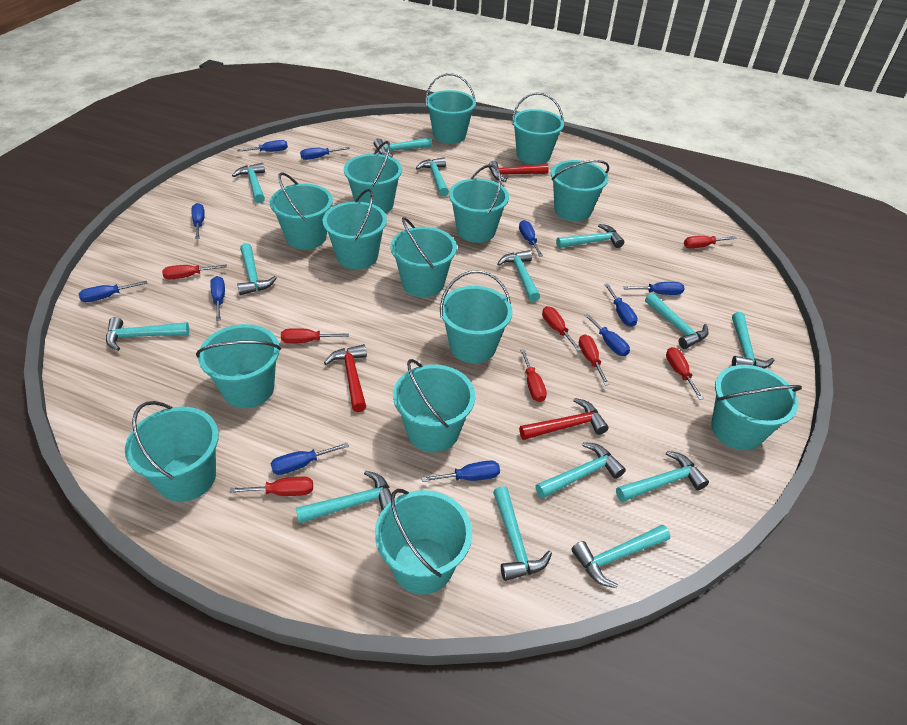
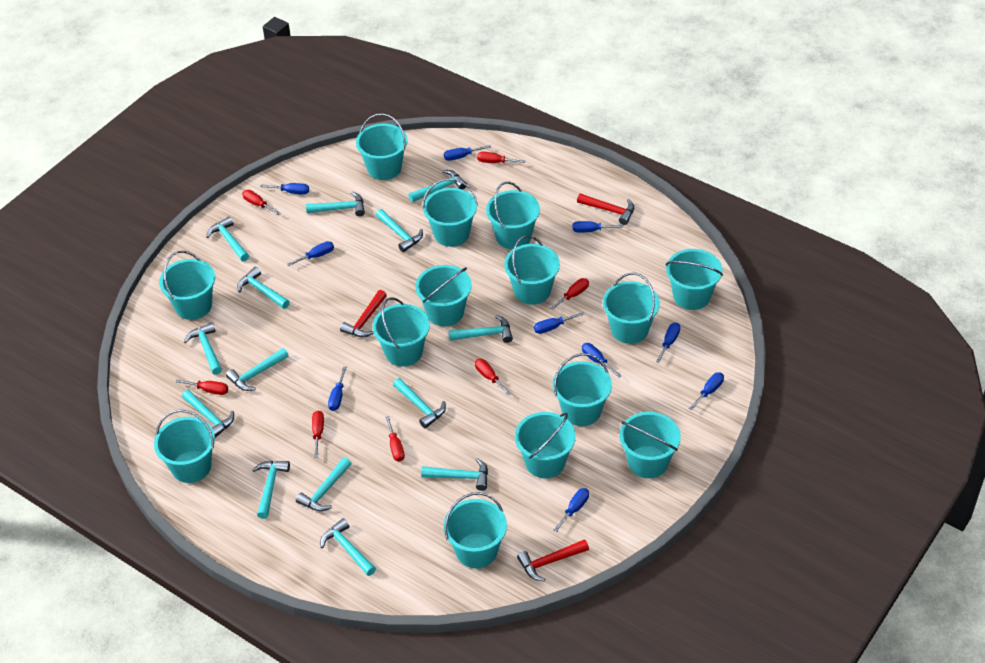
blue screwdriver: 11 -> 10
red screwdriver: 8 -> 7

